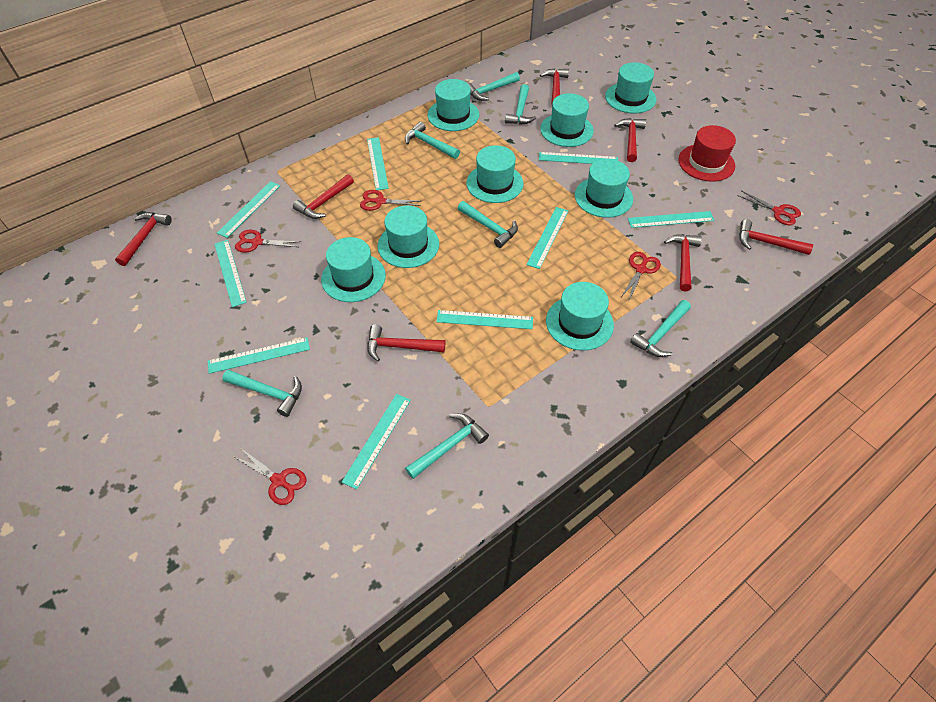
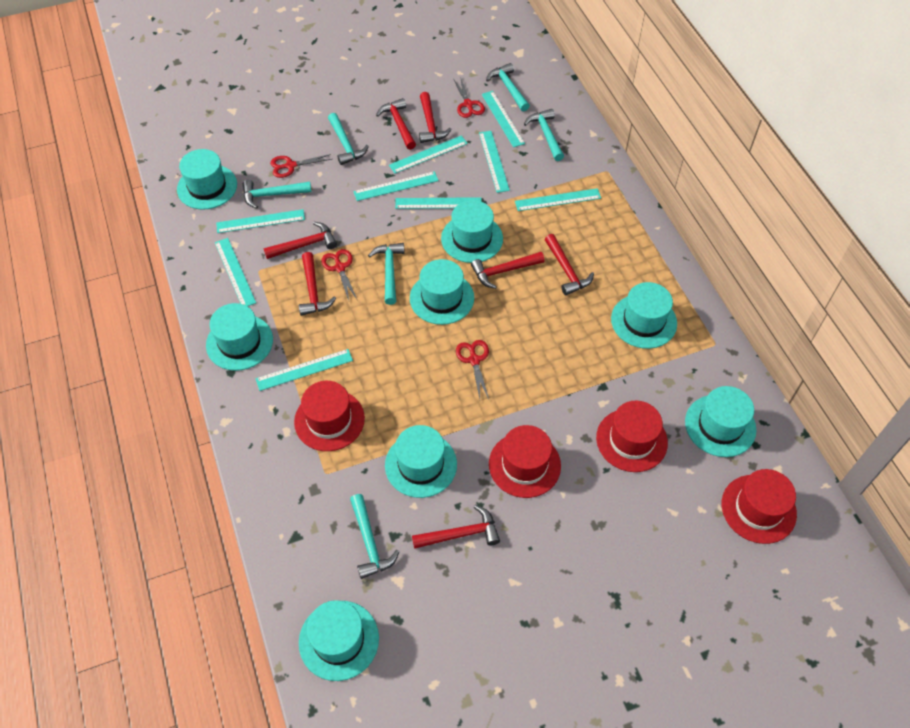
red hat: 1 -> 4
red scissors: 5 -> 4
turquoise hammer: 7 -> 6

